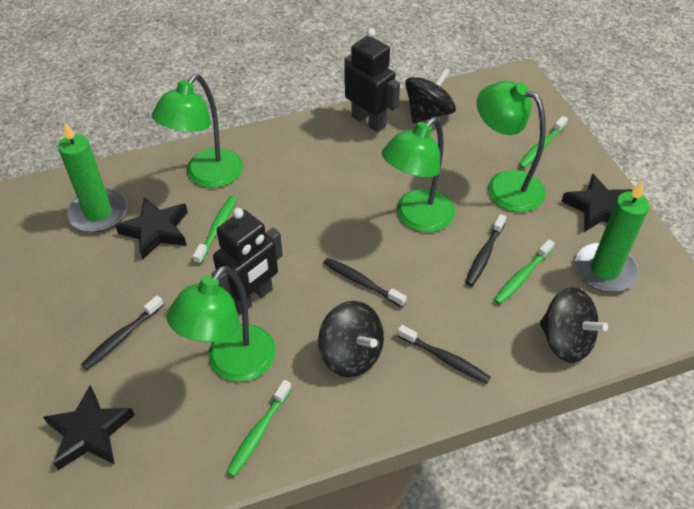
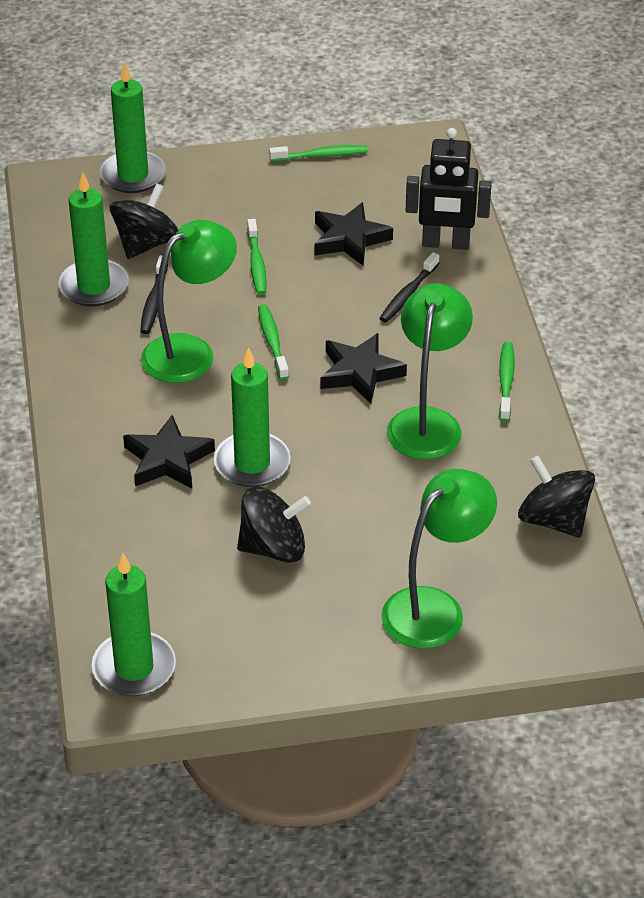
black robot: 2 -> 1
black toothbrush: 4 -> 2
green candle: 2 -> 4
green lamp: 4 -> 3

